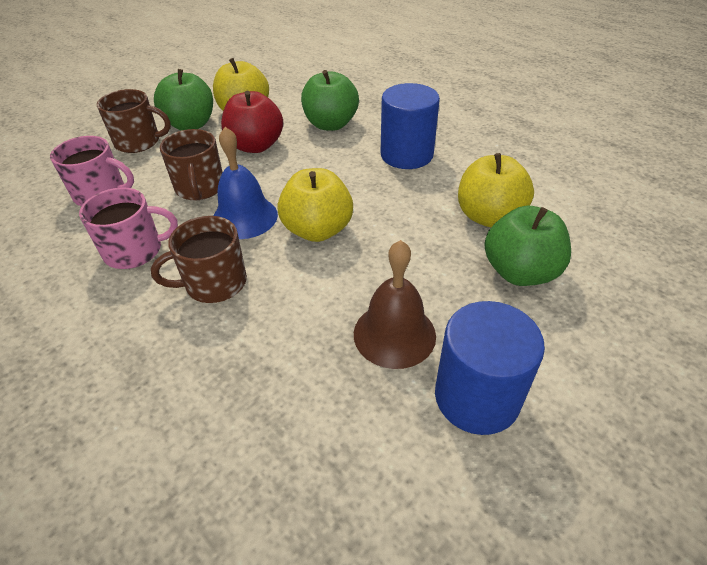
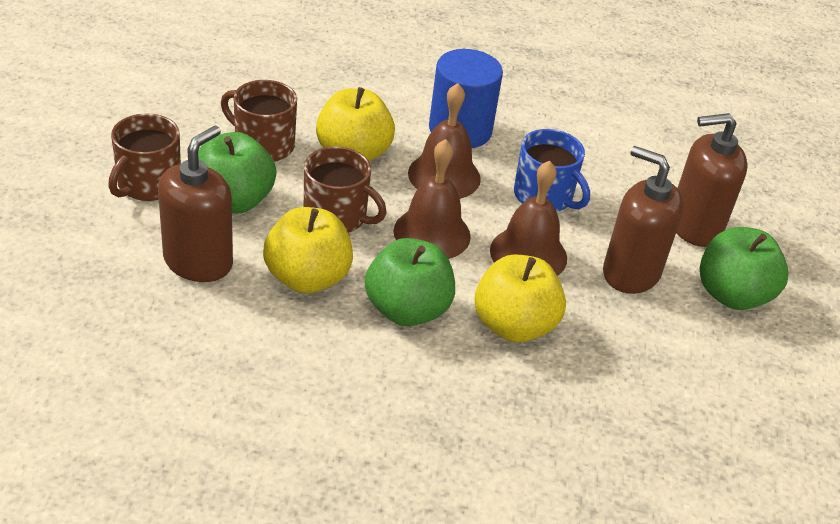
blue bell: 1 -> 0
blue cylinder: 2 -> 1
blue mug: 0 -> 1
brown bell: 1 -> 3
brown soap dispenser: 0 -> 3
pink mug: 2 -> 0
red apple: 1 -> 0

